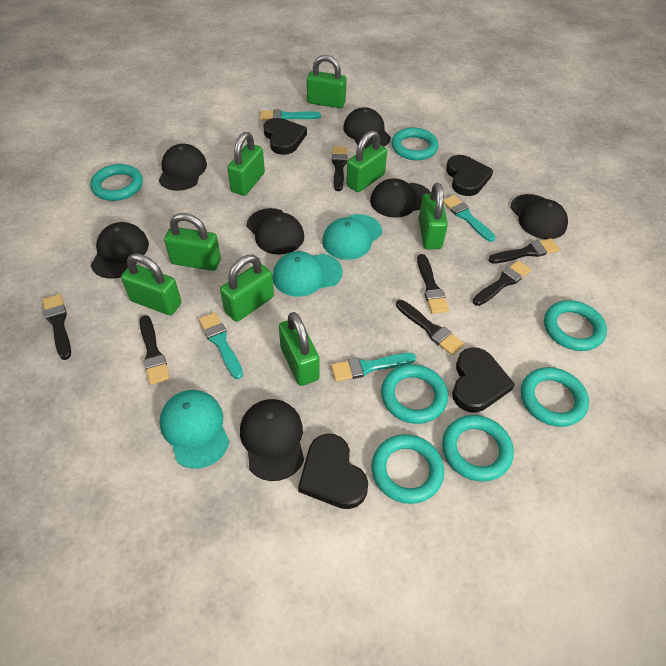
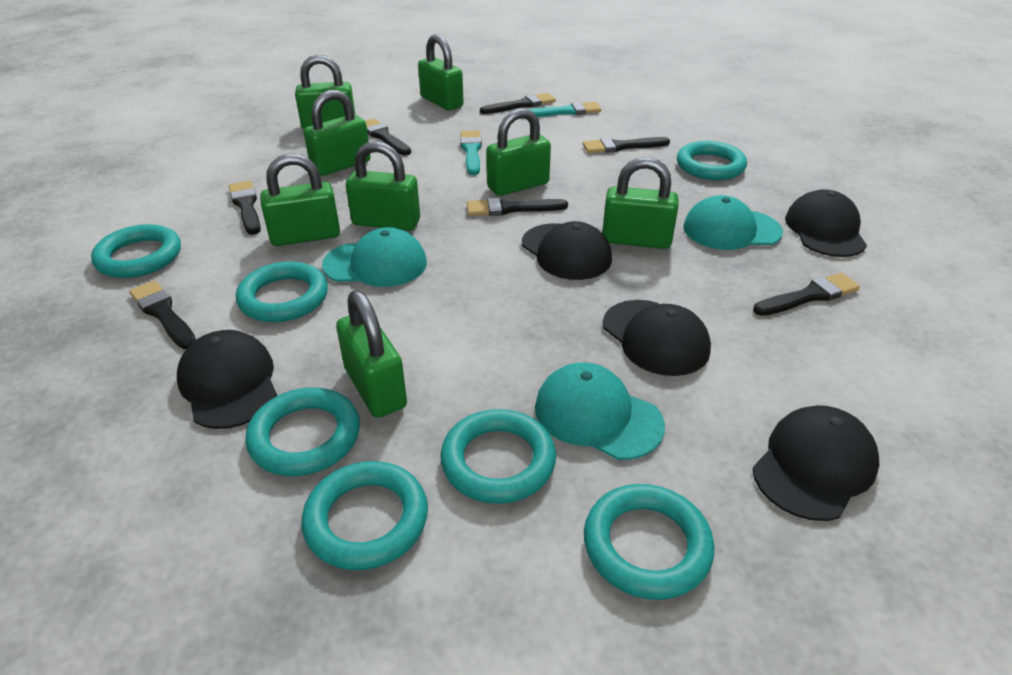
black cap: 7 -> 5
black heart: 4 -> 0
turquoise brush: 4 -> 2

